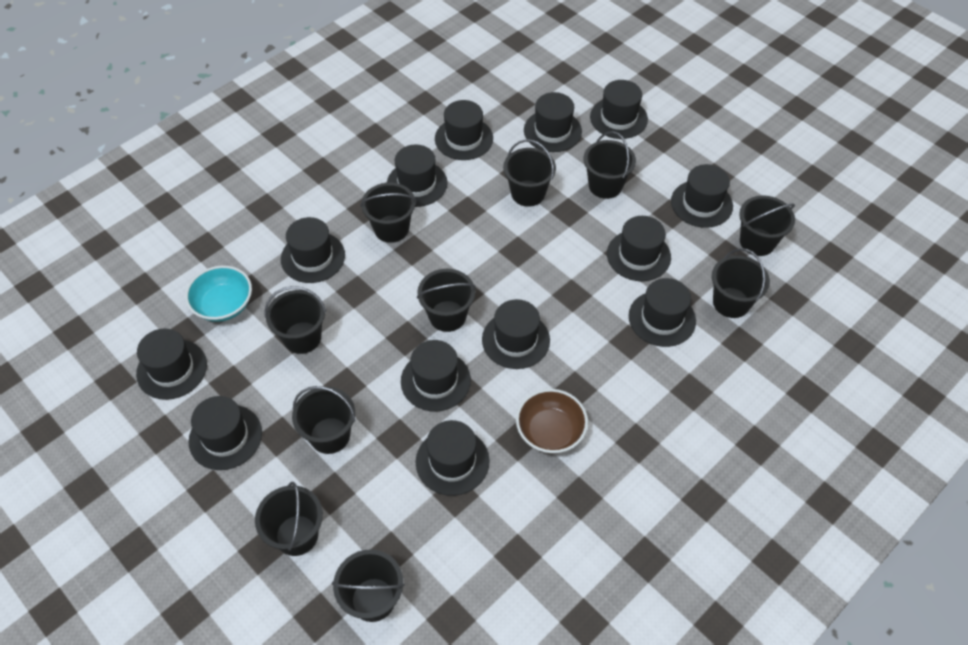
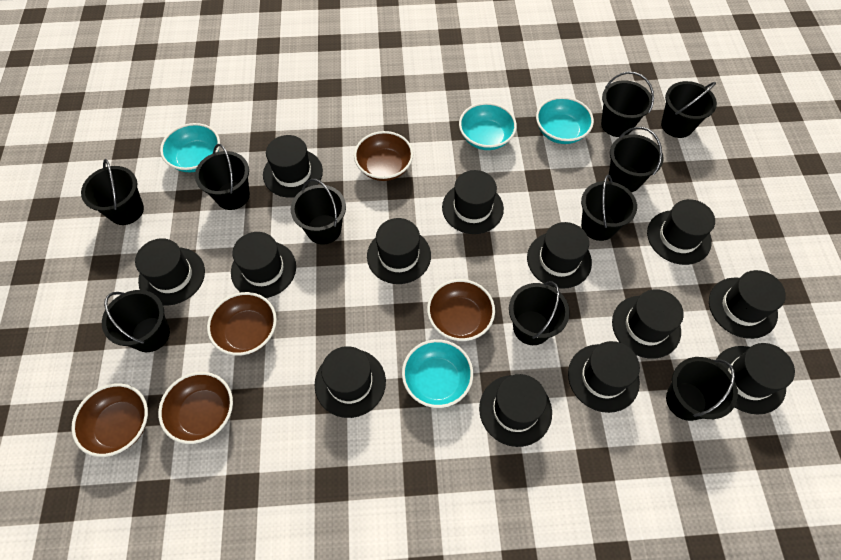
brown bowl: 1 -> 5
turquoise bowl: 1 -> 4

